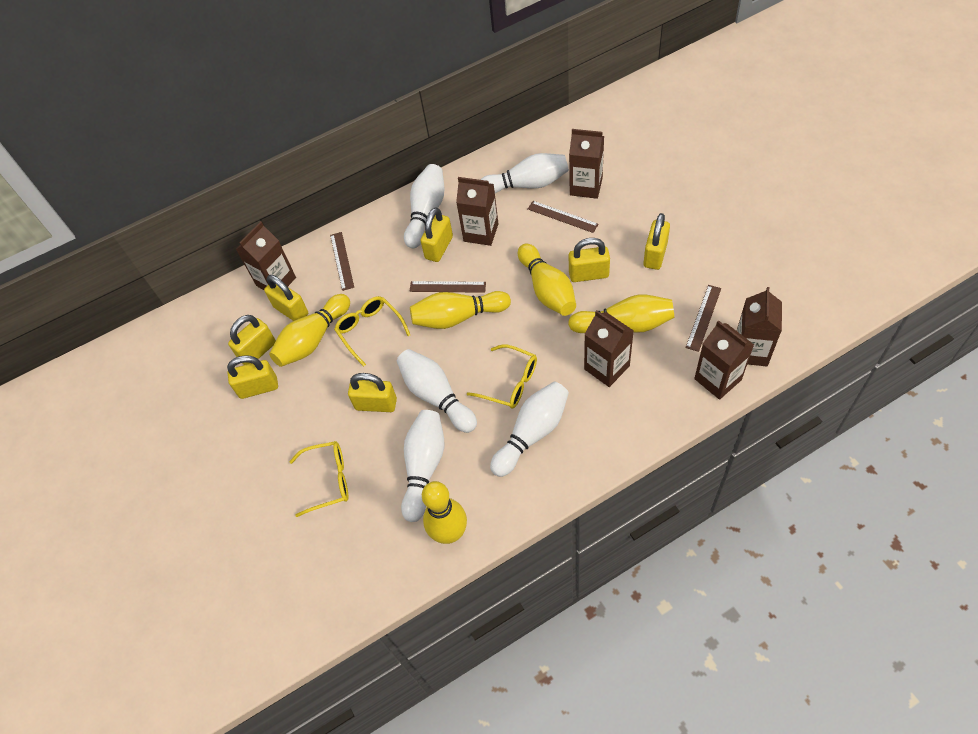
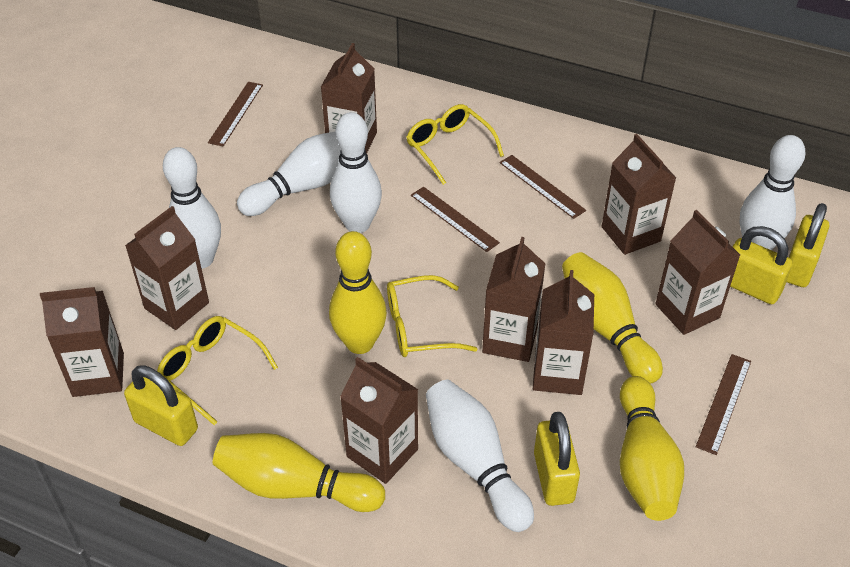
brown carton: 6 -> 8
yellow bowling pin: 5 -> 4
yellow padlock: 7 -> 4

